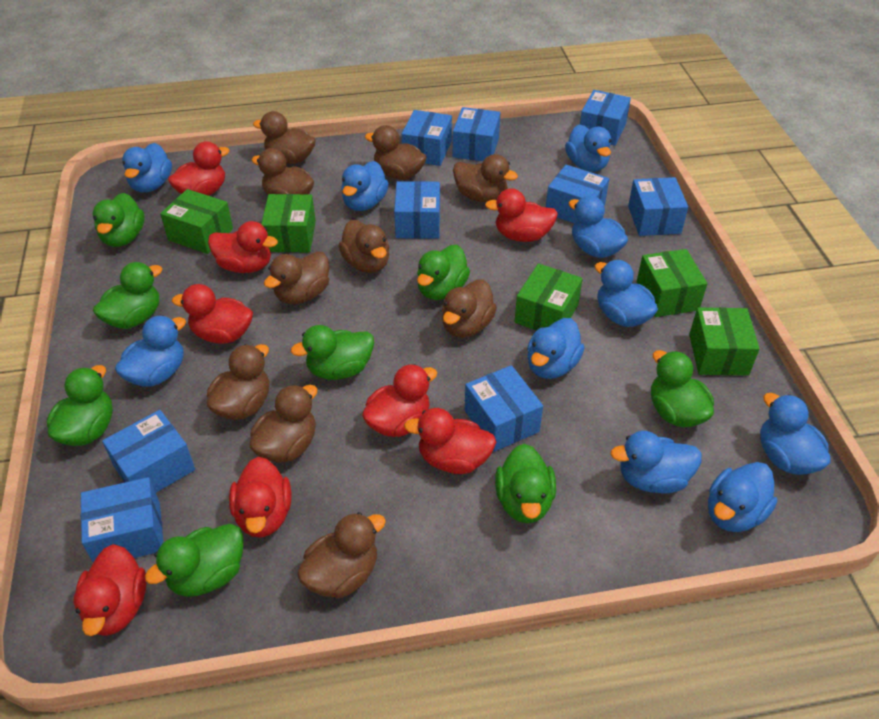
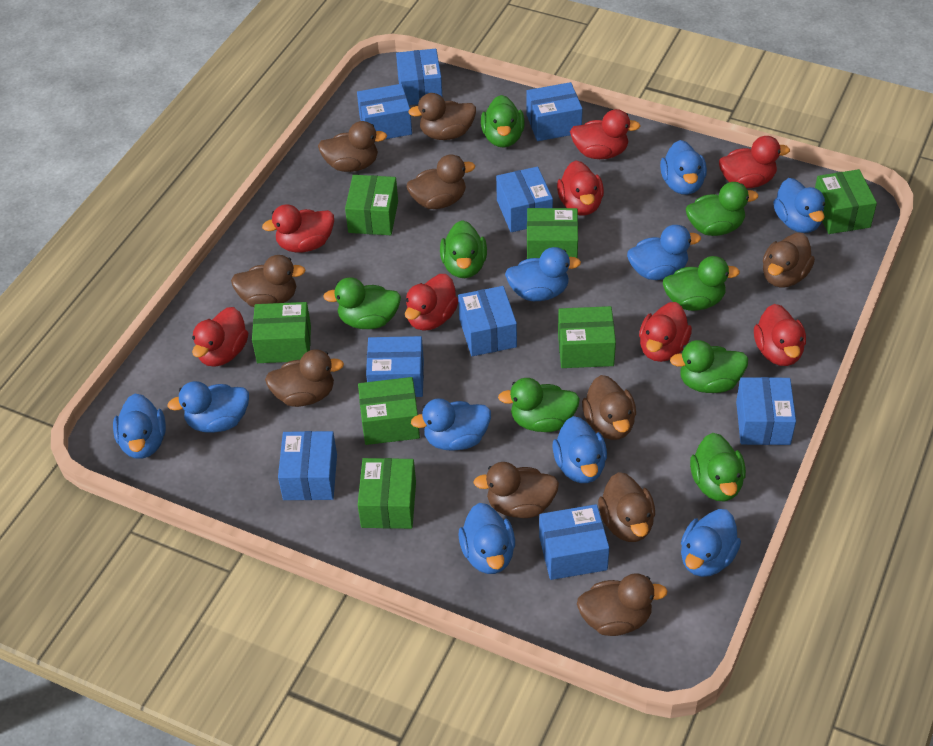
green box: 5 -> 7

